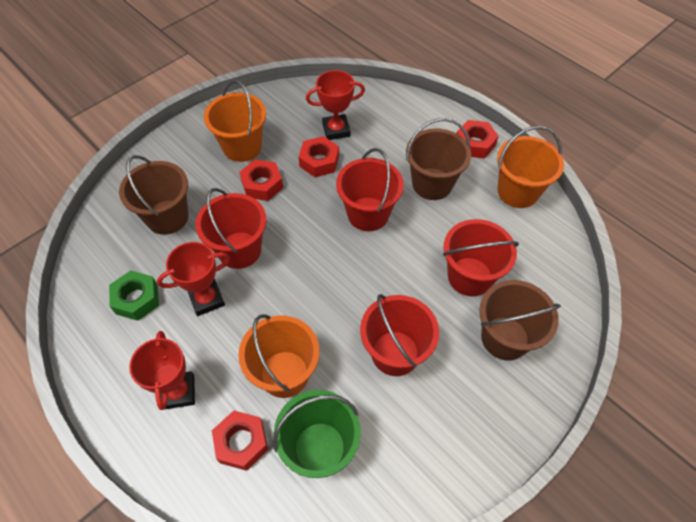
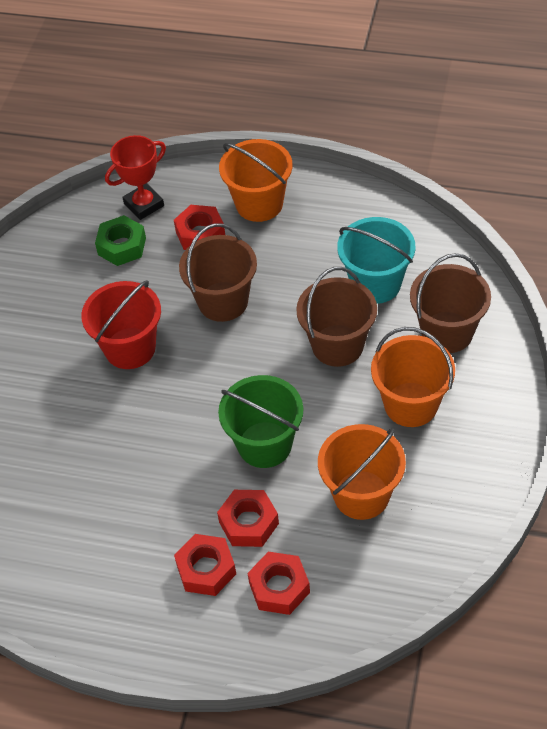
red bucket: 4 -> 1
red trophy: 3 -> 1
turquoise bucket: 0 -> 1

